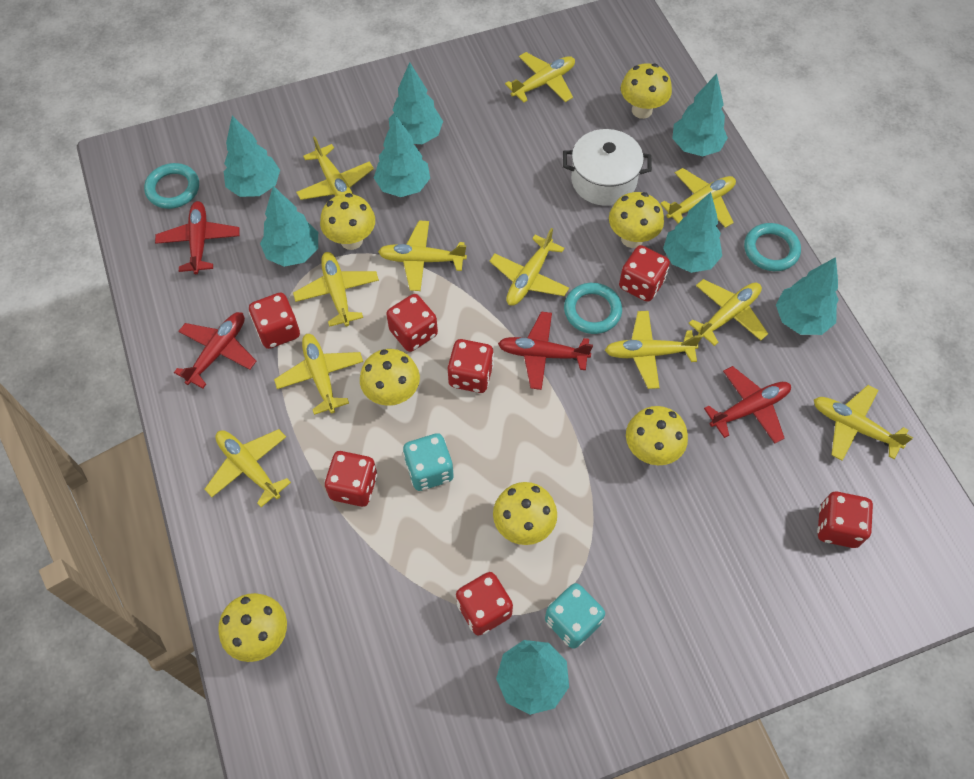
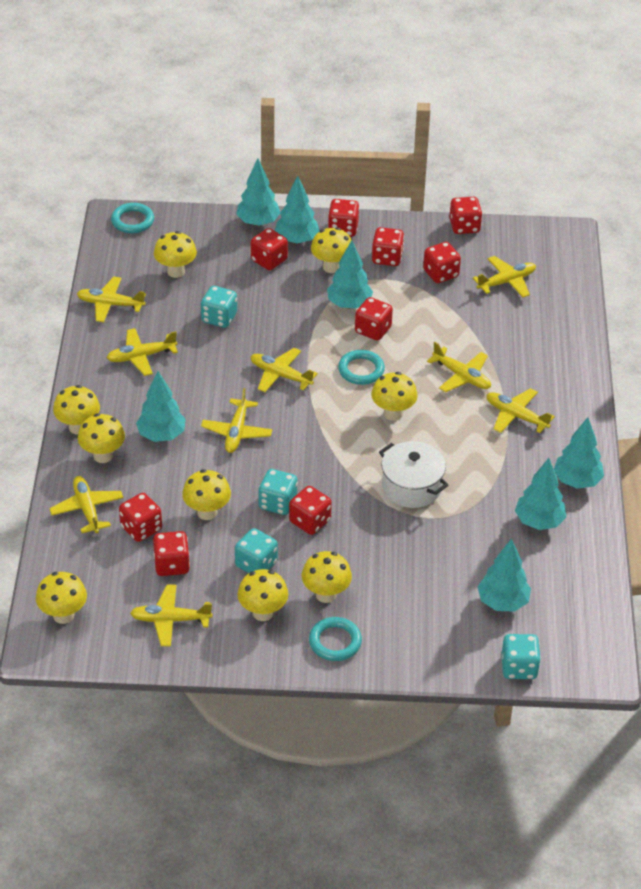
red dice: 7 -> 9
red plane: 4 -> 0
turquoise dice: 2 -> 4
turquoise tree: 8 -> 7
yellow mushroom: 7 -> 9
yellow plane: 11 -> 9

